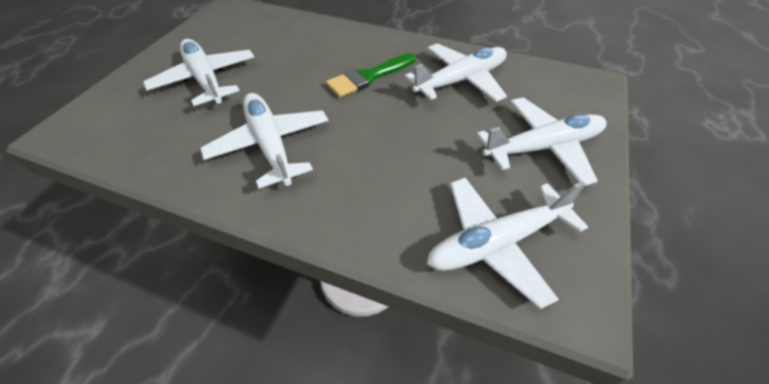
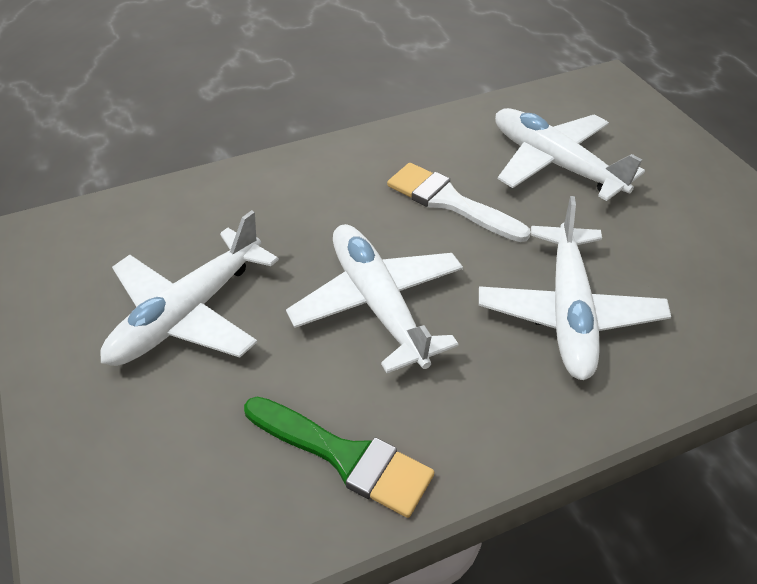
white brush: 0 -> 1
white plane: 5 -> 4

